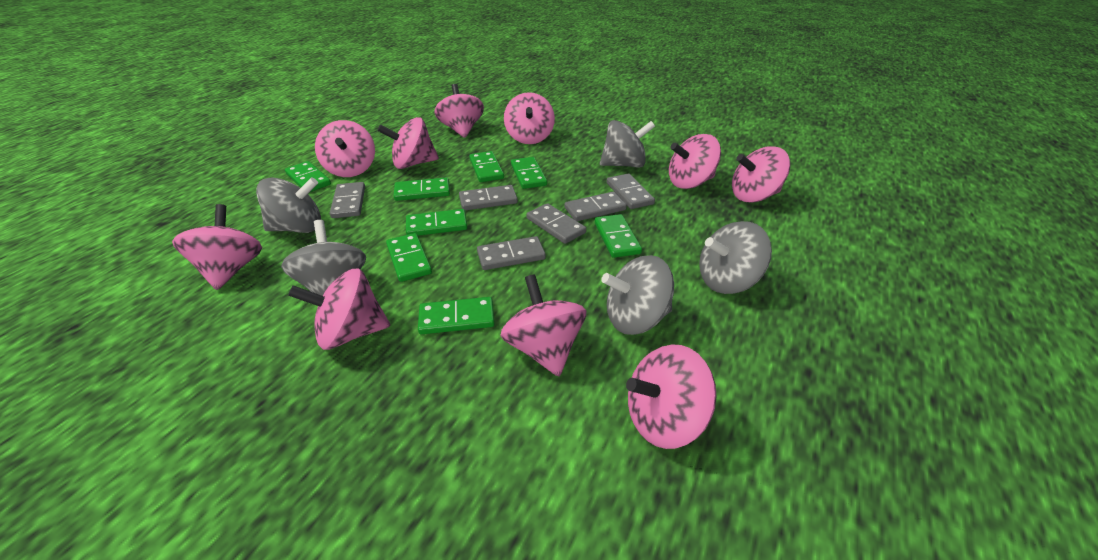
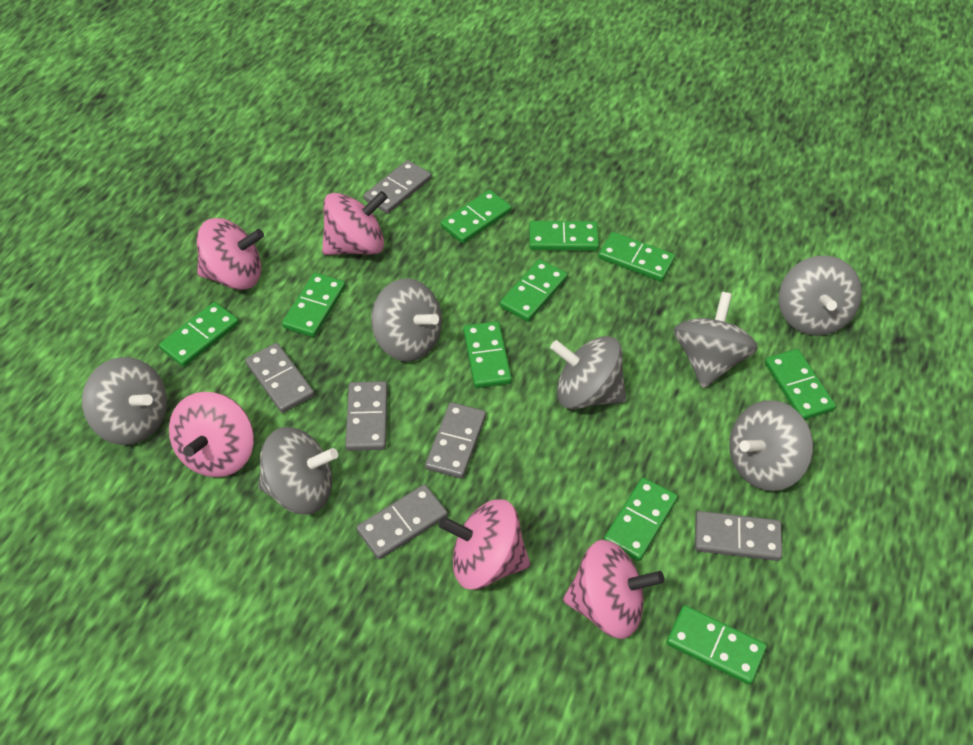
green domino: 8 -> 10
grey spinning top: 5 -> 7
pink spinning top: 10 -> 5

